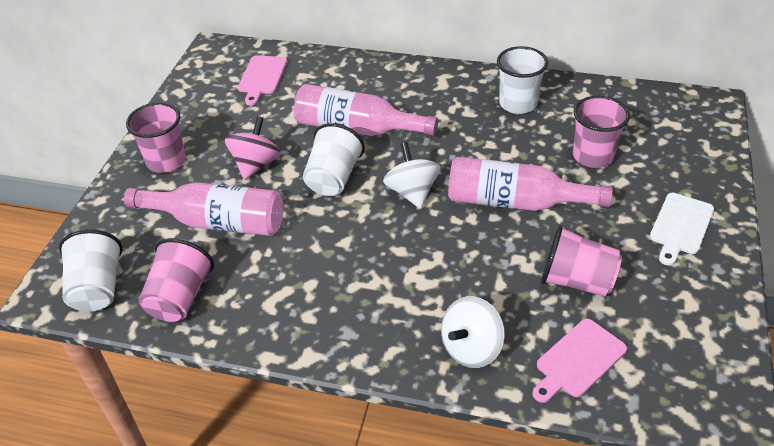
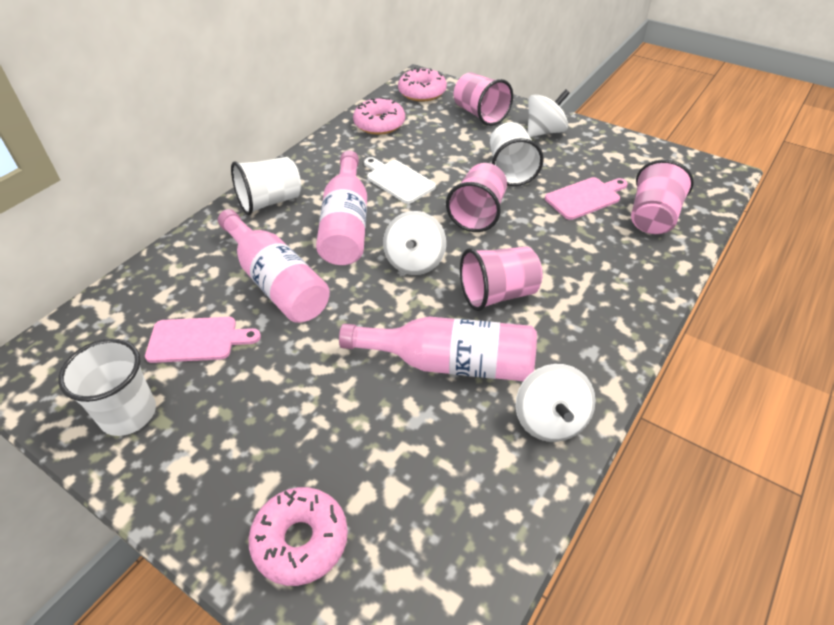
pink donut: 0 -> 3
pink spinning top: 1 -> 0
white spinning top: 2 -> 3

